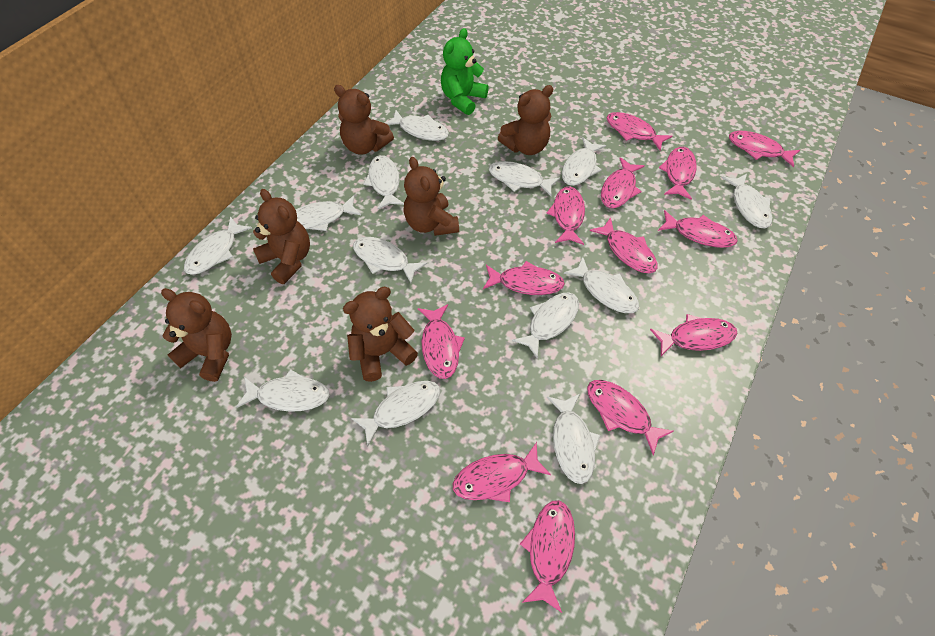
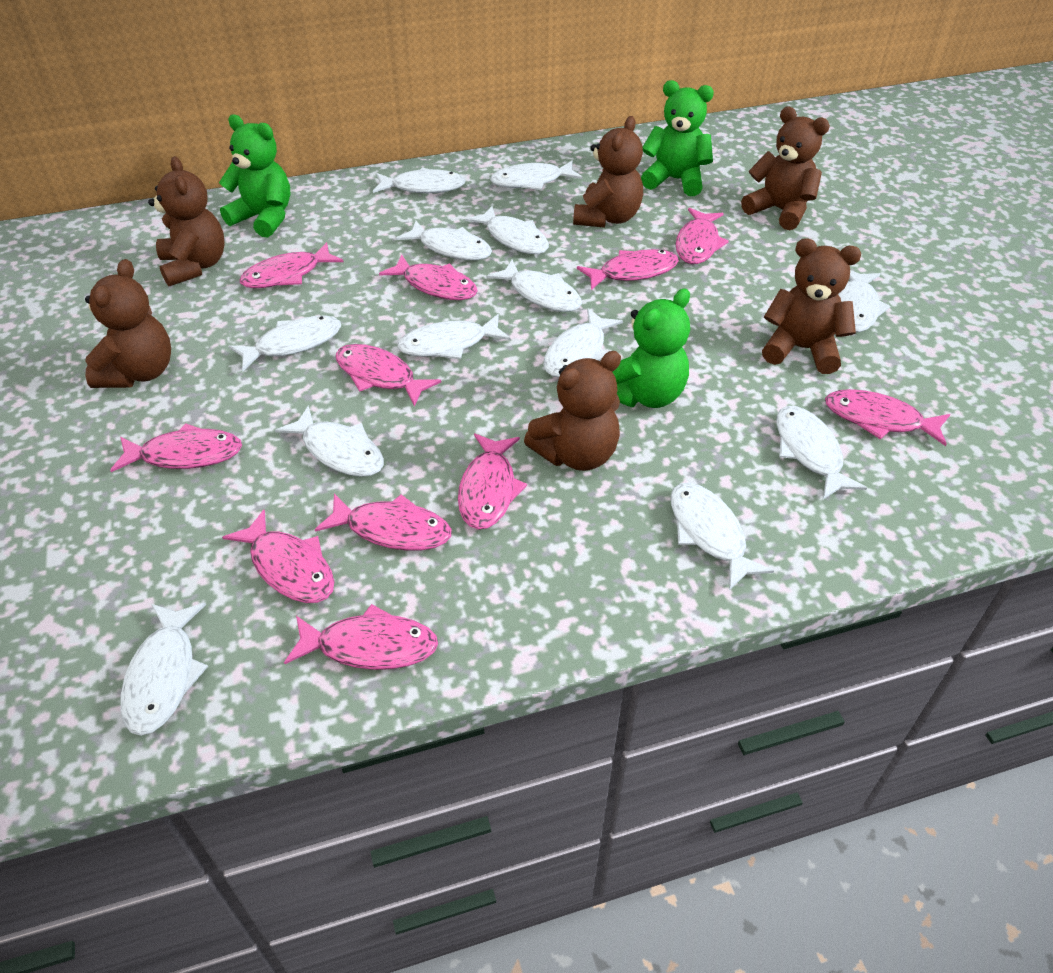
green teddy bear: 1 -> 3
pink fish: 13 -> 11

